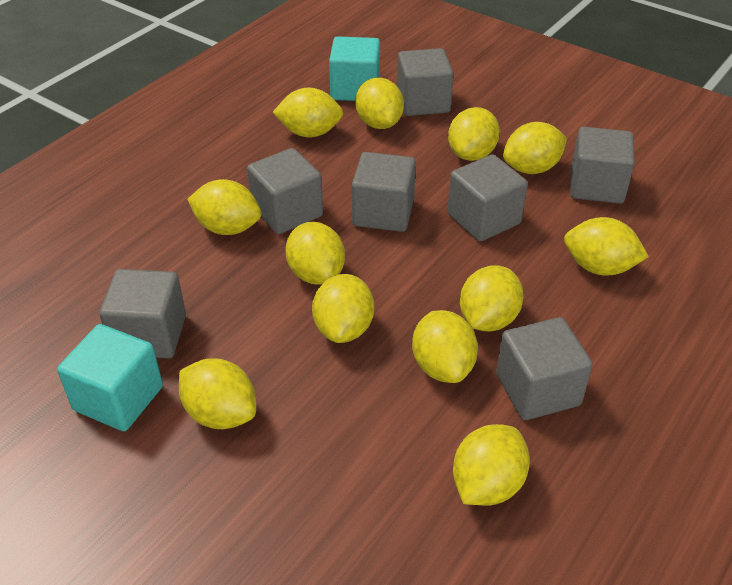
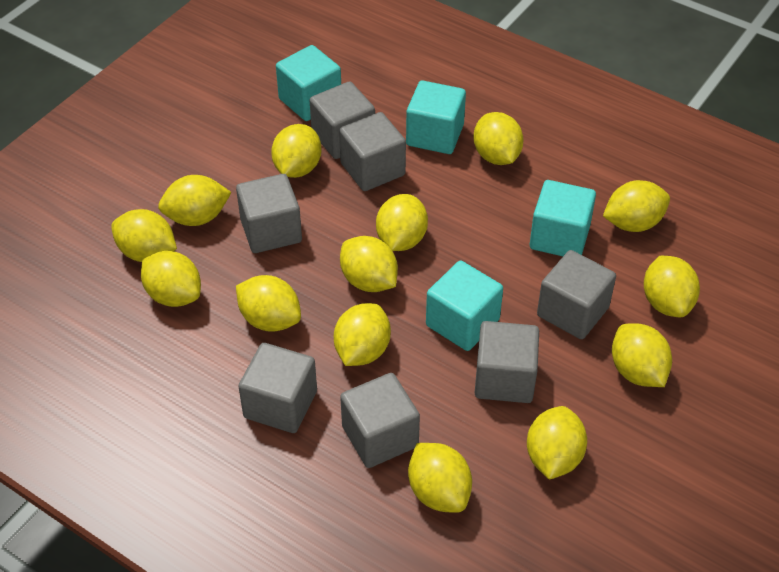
turquoise cube: 2 -> 4
yellow lemon: 12 -> 14

